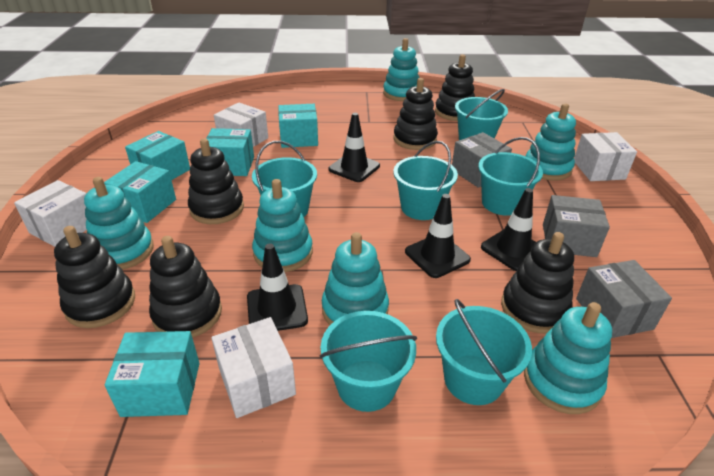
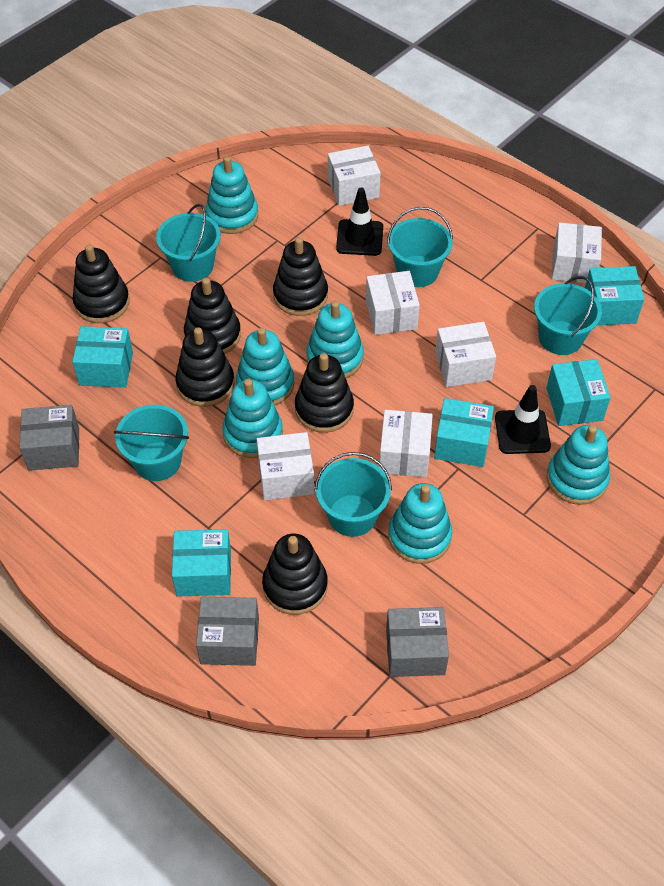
black traffic cone: 4 -> 2
turquoise bucket: 6 -> 5
white box: 4 -> 6

